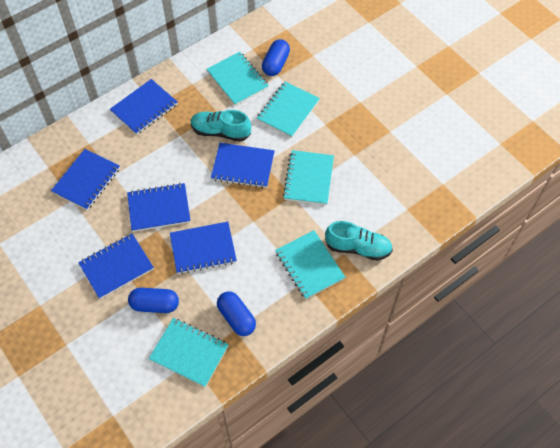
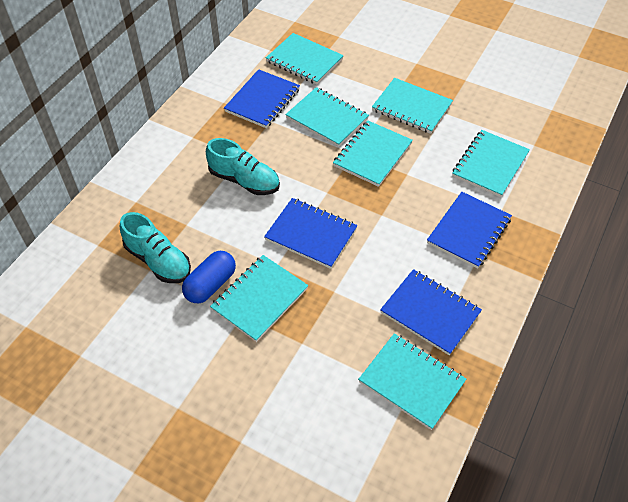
blue capsule: 3 -> 1
blue notebook: 6 -> 4
turquoise notebook: 5 -> 7

